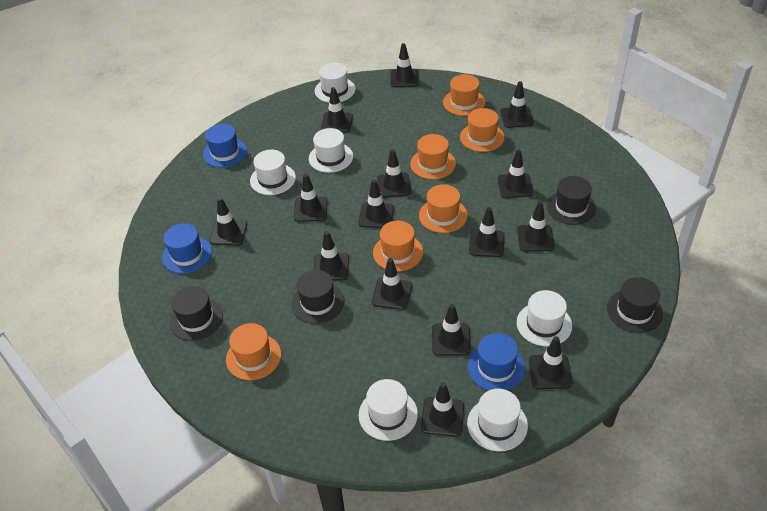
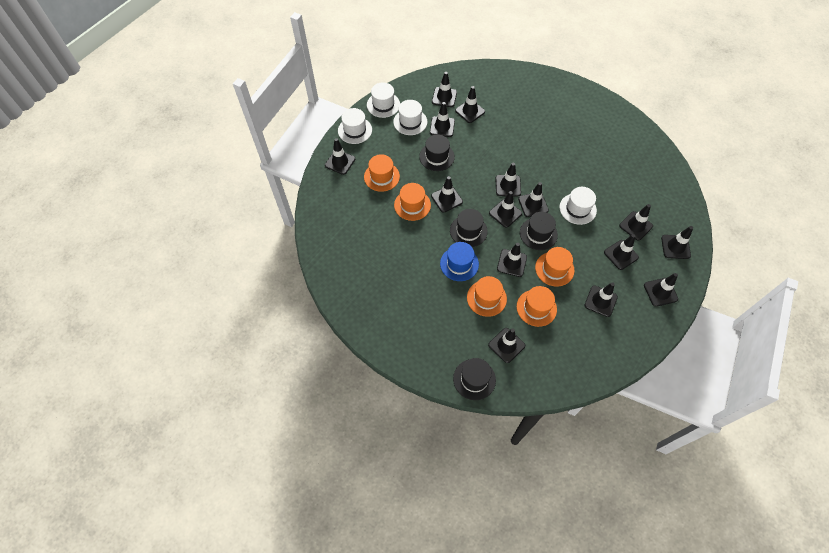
blue hat: 3 -> 1
orange hat: 6 -> 5
white hat: 6 -> 4

